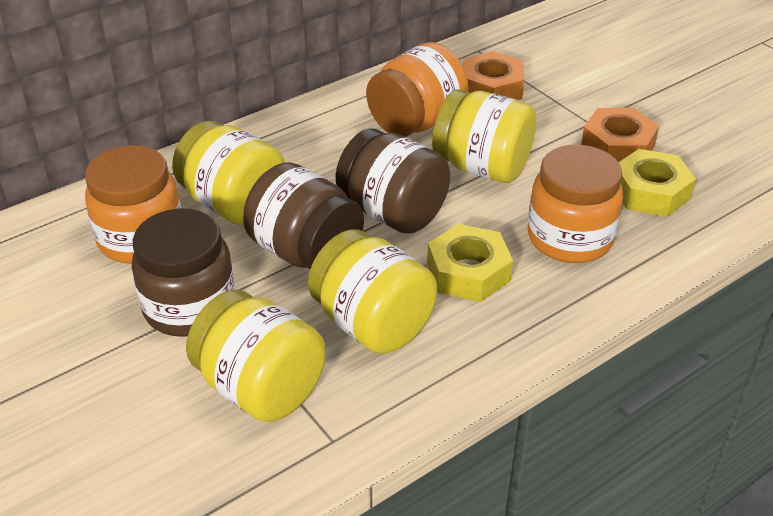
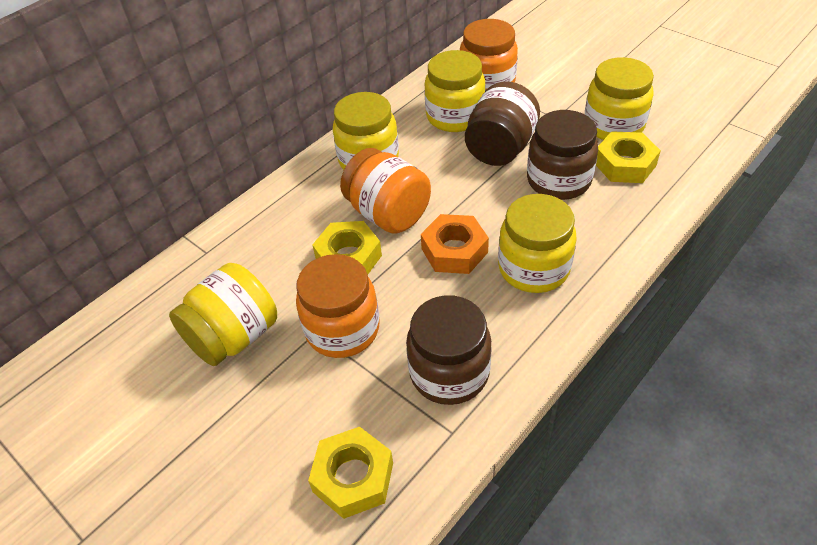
orange nut: 2 -> 1
yellow jar: 4 -> 5
yellow nut: 2 -> 3

